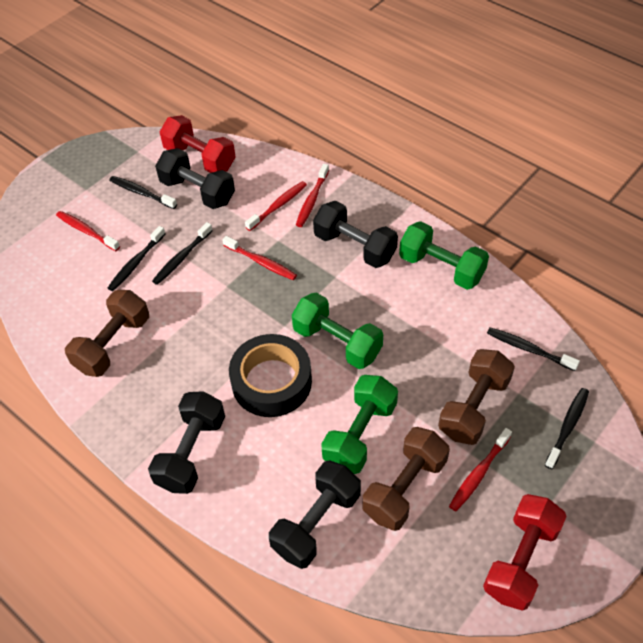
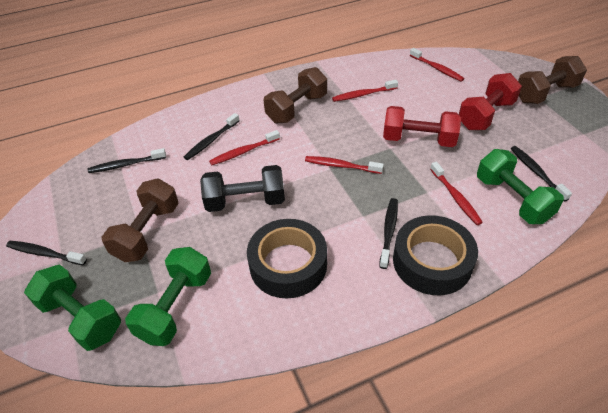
black dumbbell: 4 -> 1
black tape: 1 -> 2

